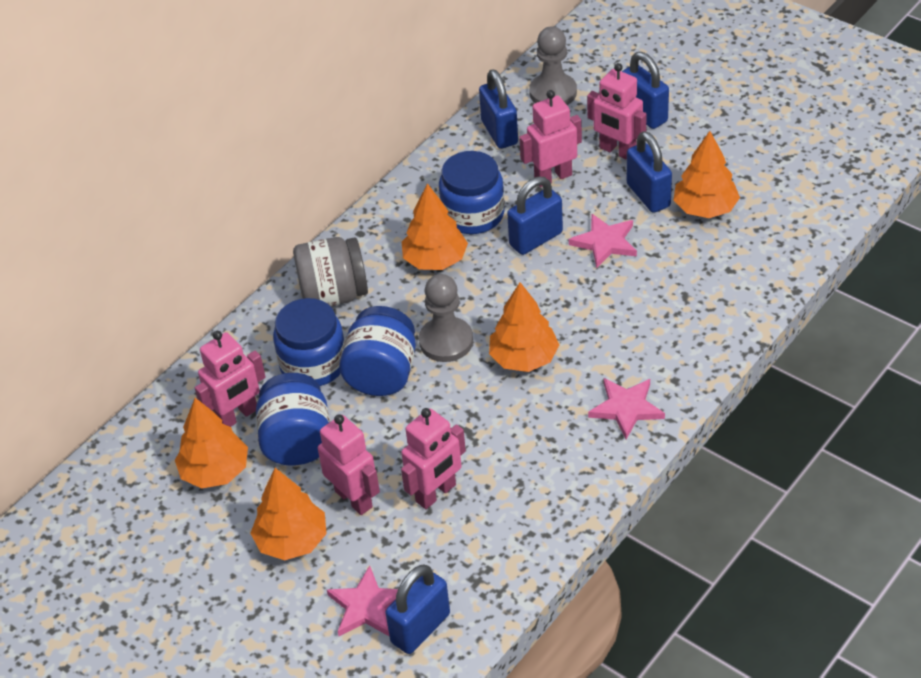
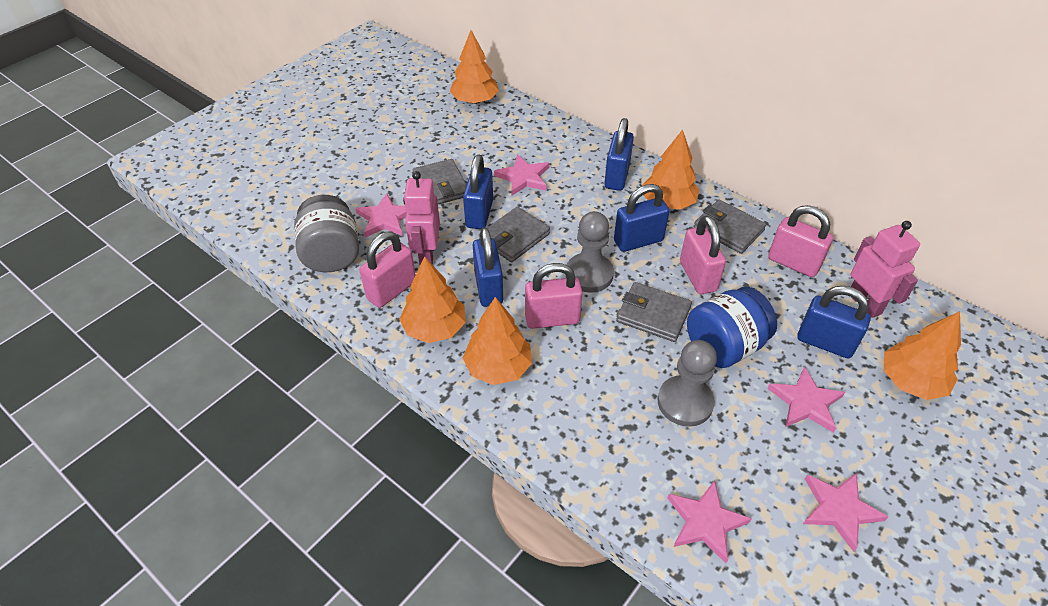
blue jar: 4 -> 1
grey wallet: 0 -> 4
pink padlock: 0 -> 4
pink robot: 5 -> 2
pink star: 3 -> 5

